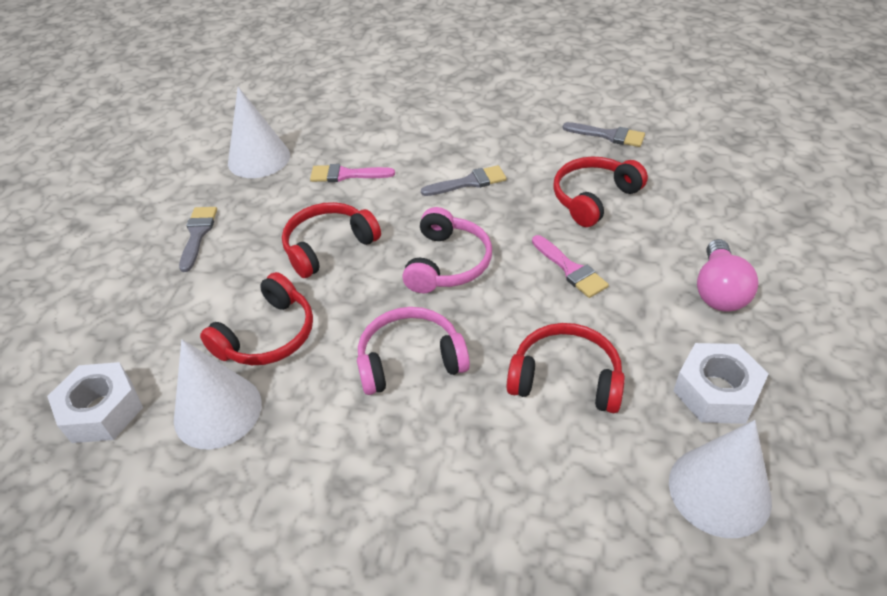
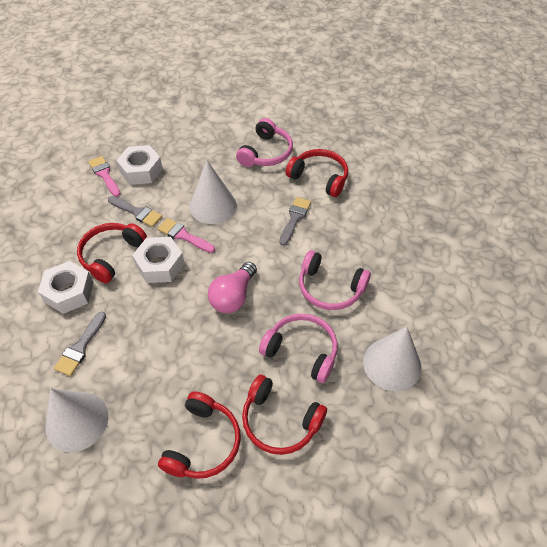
pink headphones: 2 -> 3
white nut: 2 -> 3

